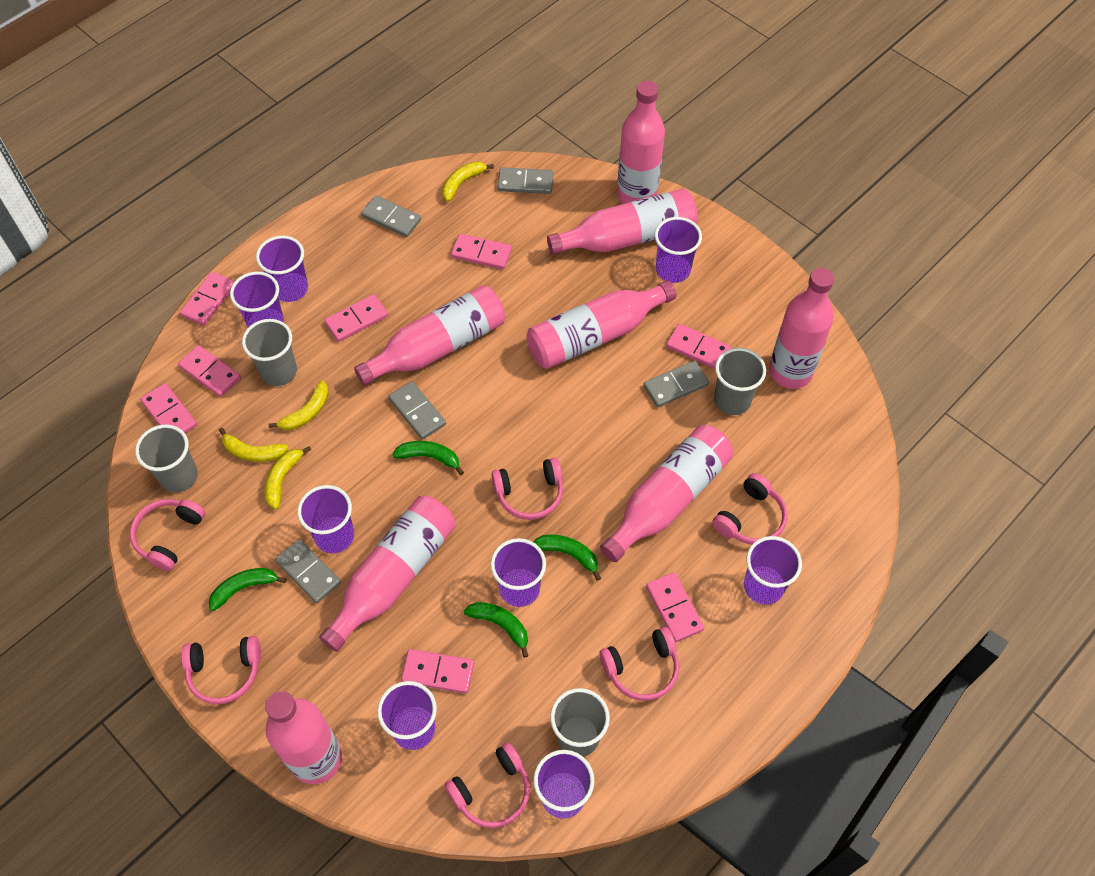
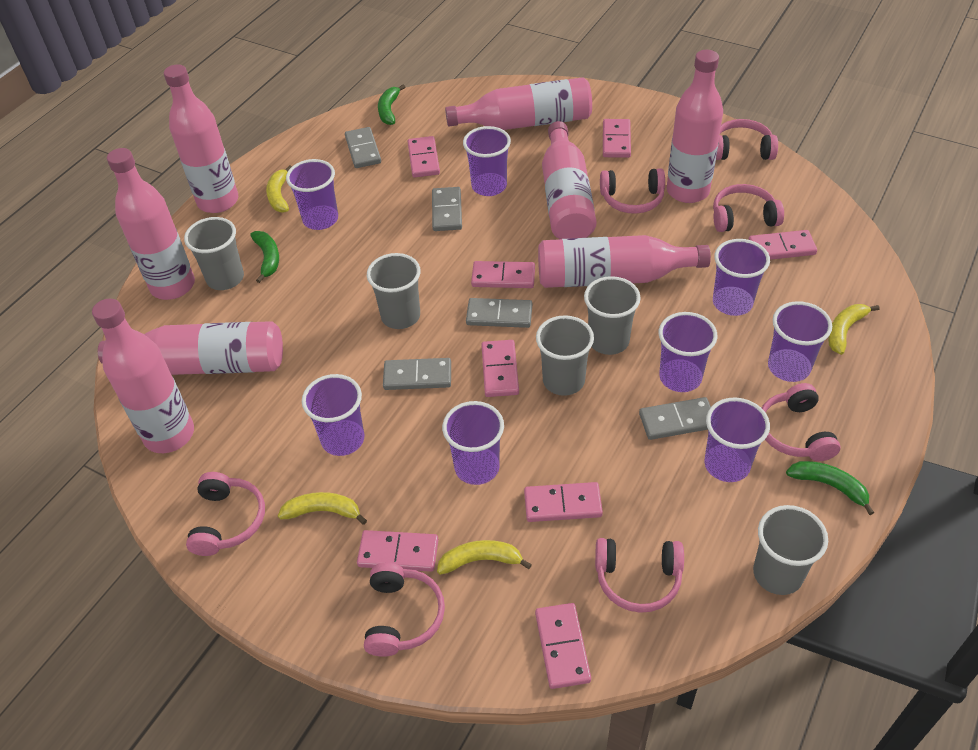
green banana: 4 -> 3
grey cup: 4 -> 5
pink headphones: 6 -> 7

